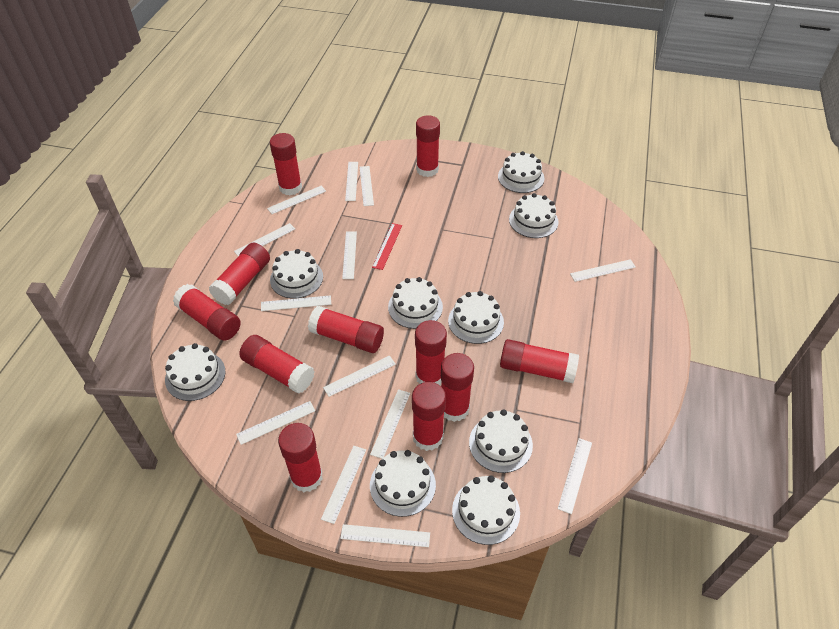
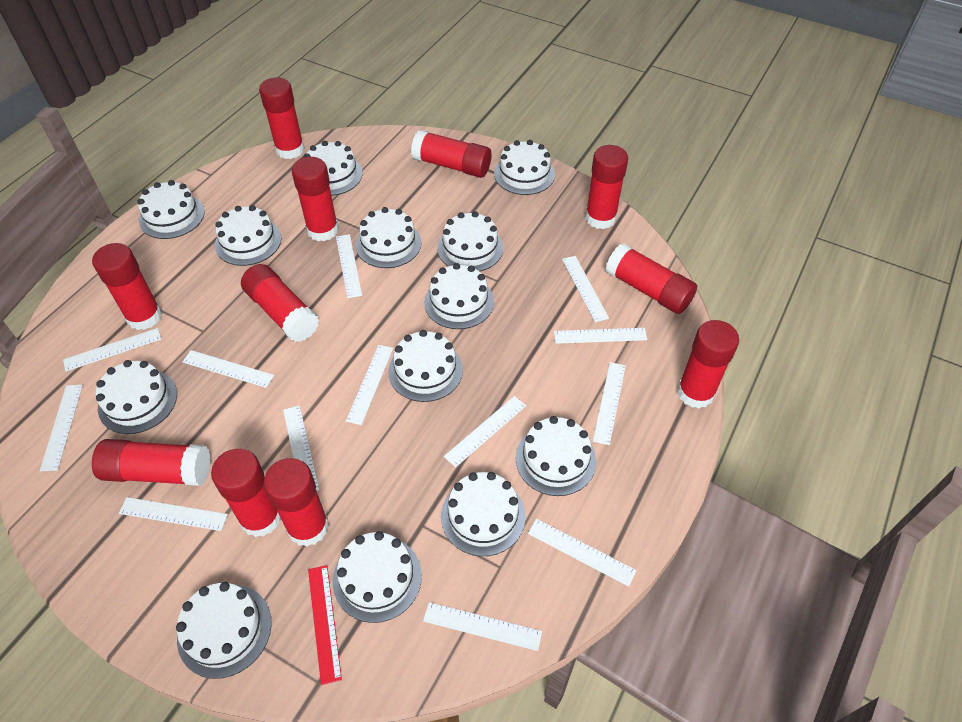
white cake: 9 -> 13

